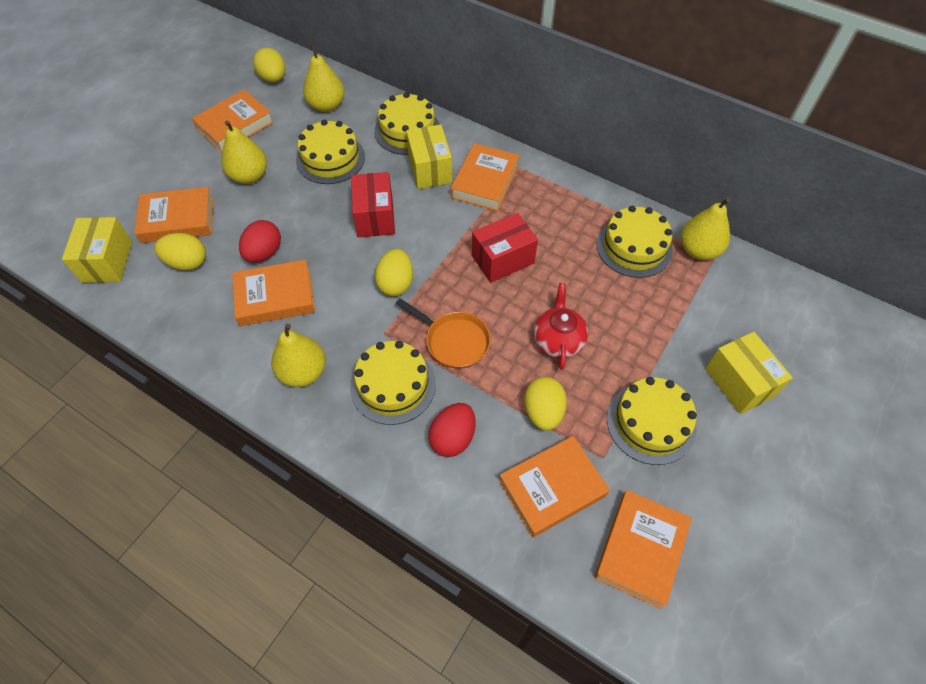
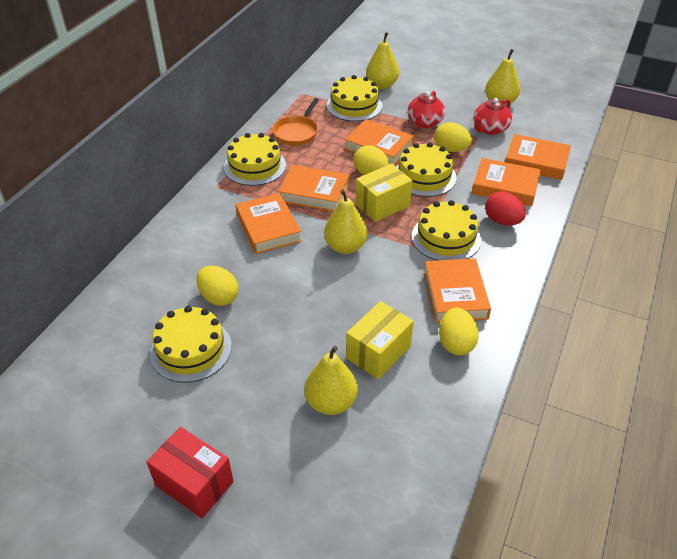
red box: 2 -> 1
red egg: 2 -> 1
red teapot: 1 -> 2
yellow box: 3 -> 2

